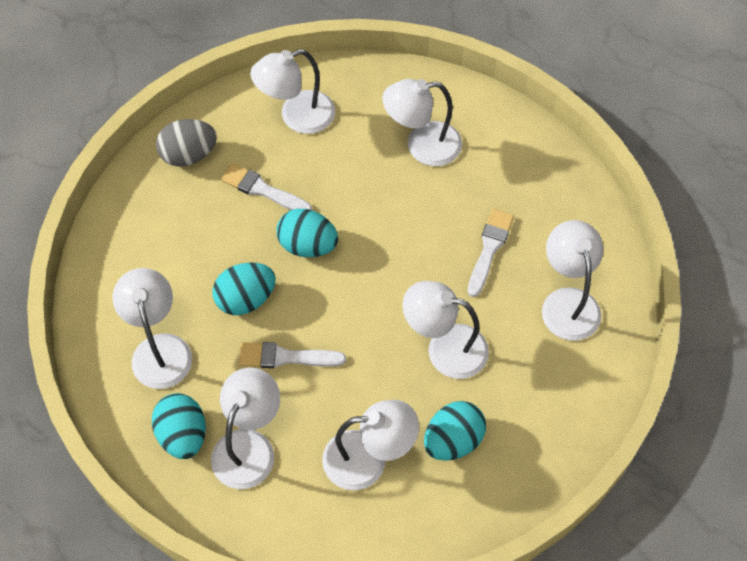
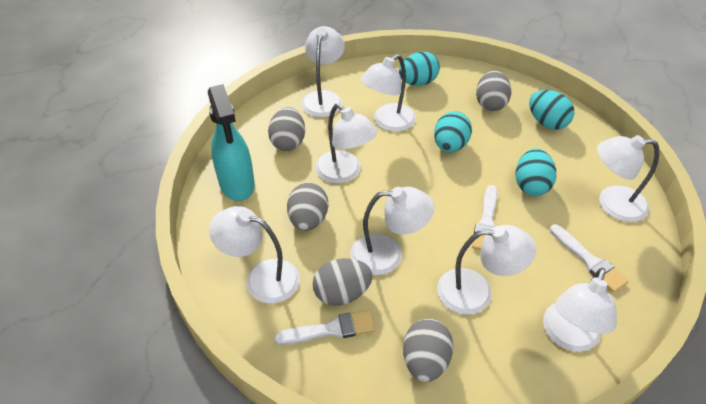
grey egg: 1 -> 5
turquoise spray bottle: 0 -> 1
white lamp: 7 -> 8

